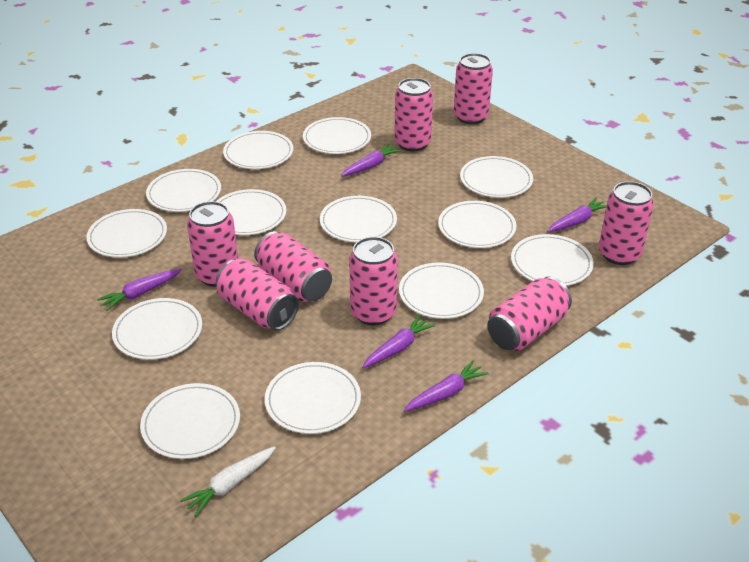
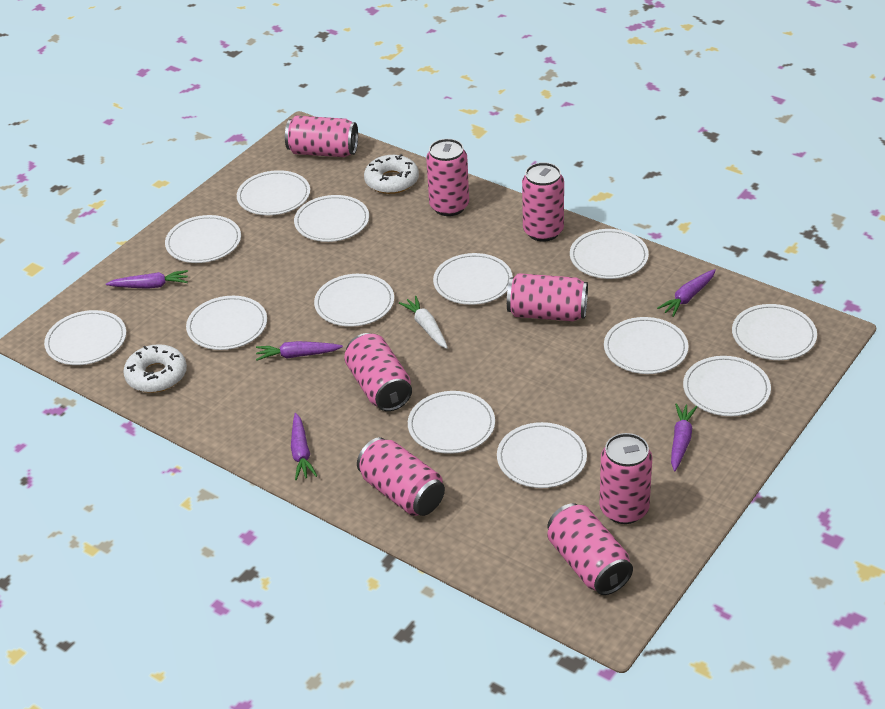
white donut: 0 -> 2

